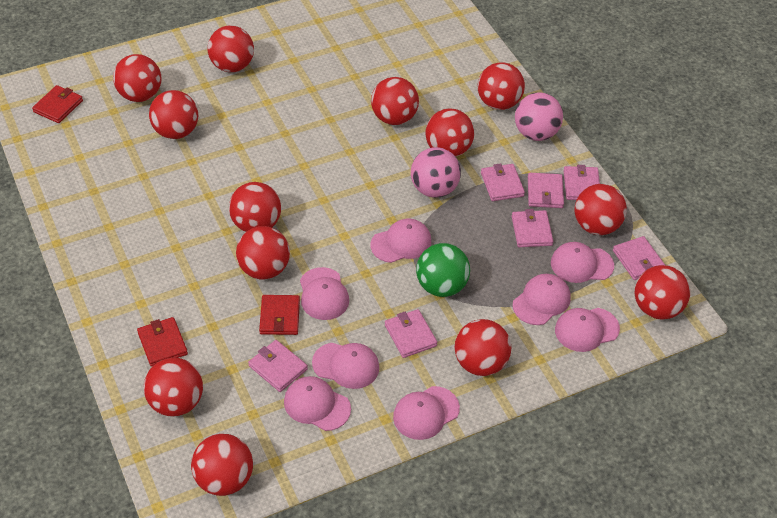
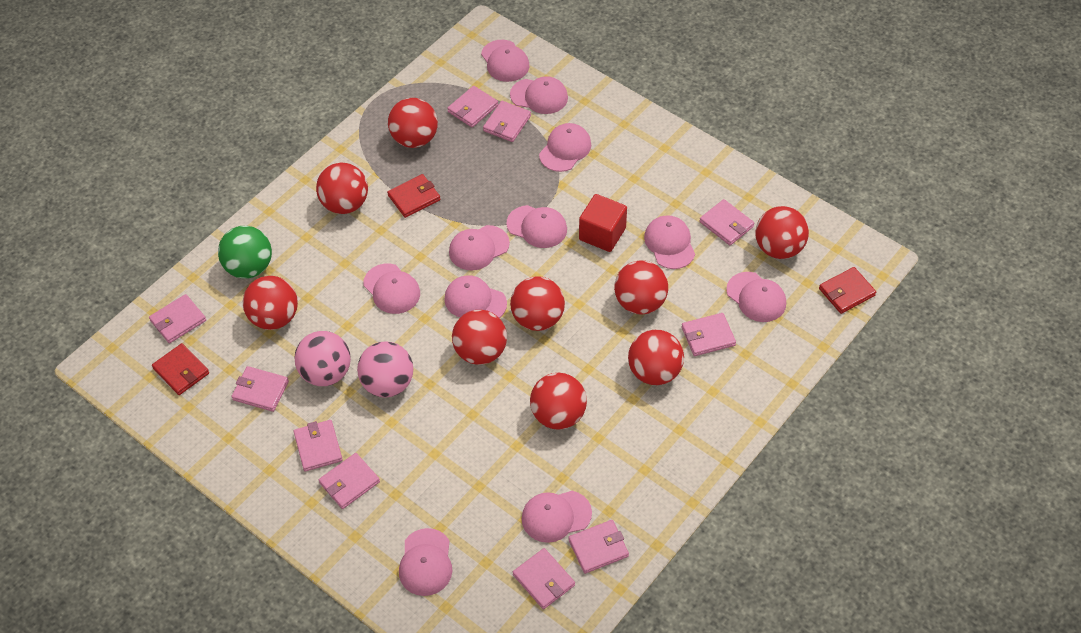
pink cap: 8 -> 11
pink wallet: 7 -> 10
red ball: 13 -> 9
red cube: 0 -> 1

